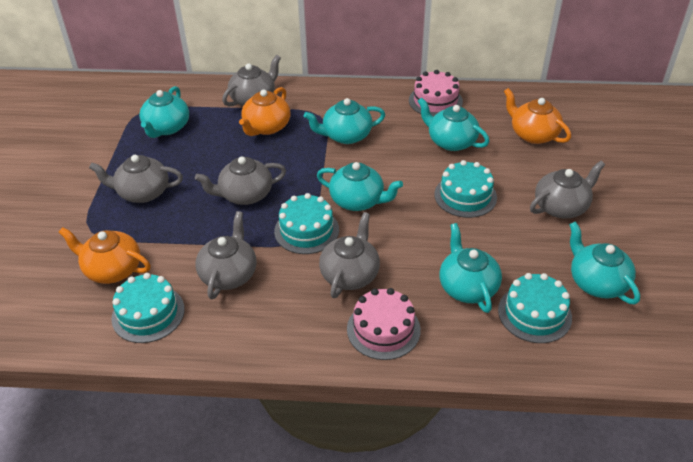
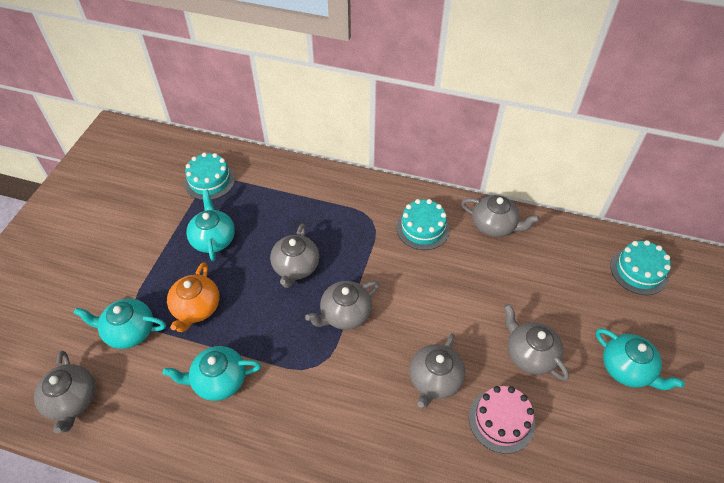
orange teapot: 3 -> 1
pink cake: 2 -> 1
turquoise cake: 4 -> 3
turquoise teapot: 6 -> 4

